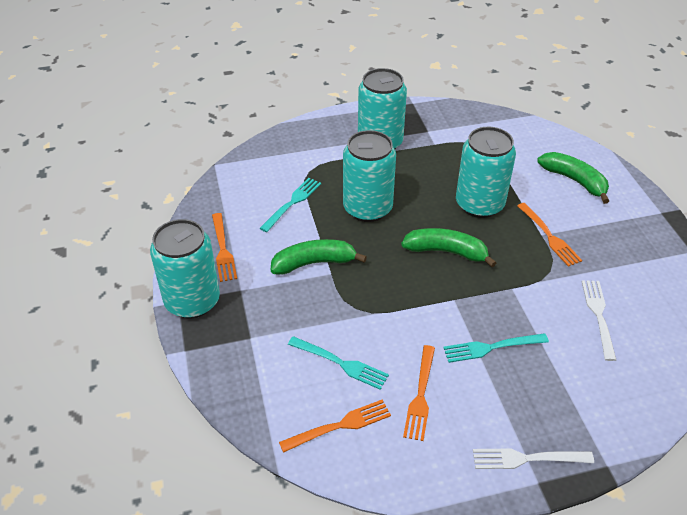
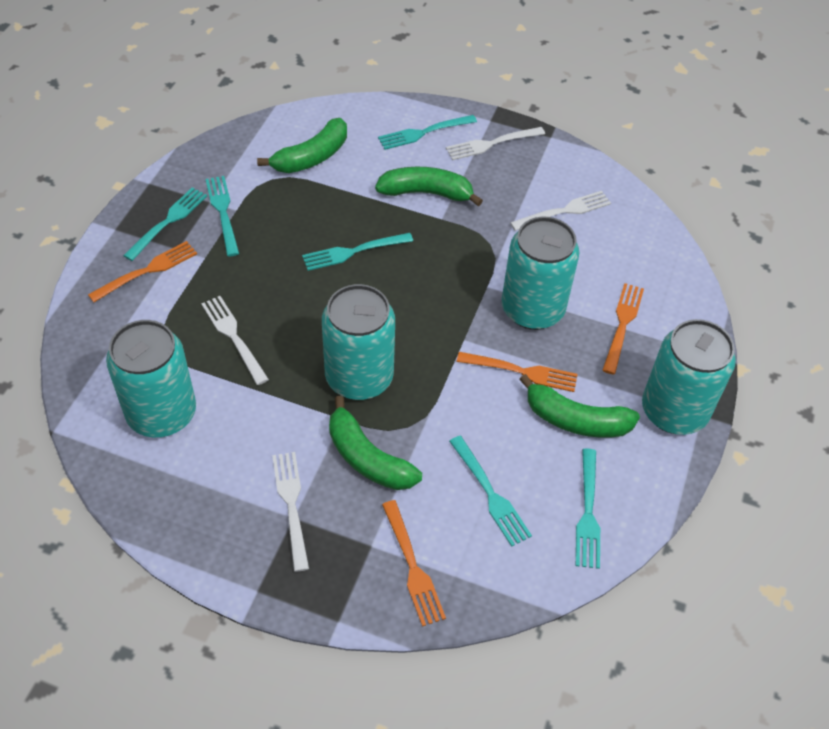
green banana: 3 -> 4
turquoise fork: 3 -> 6
white fork: 2 -> 4

